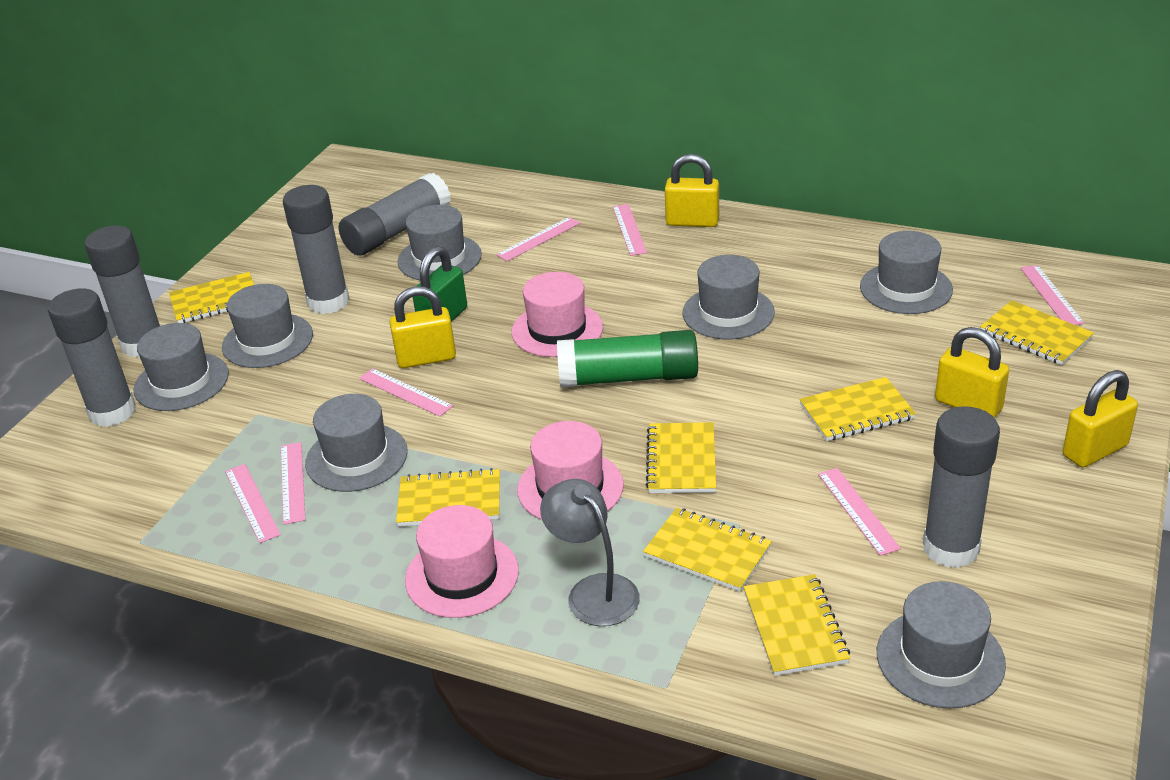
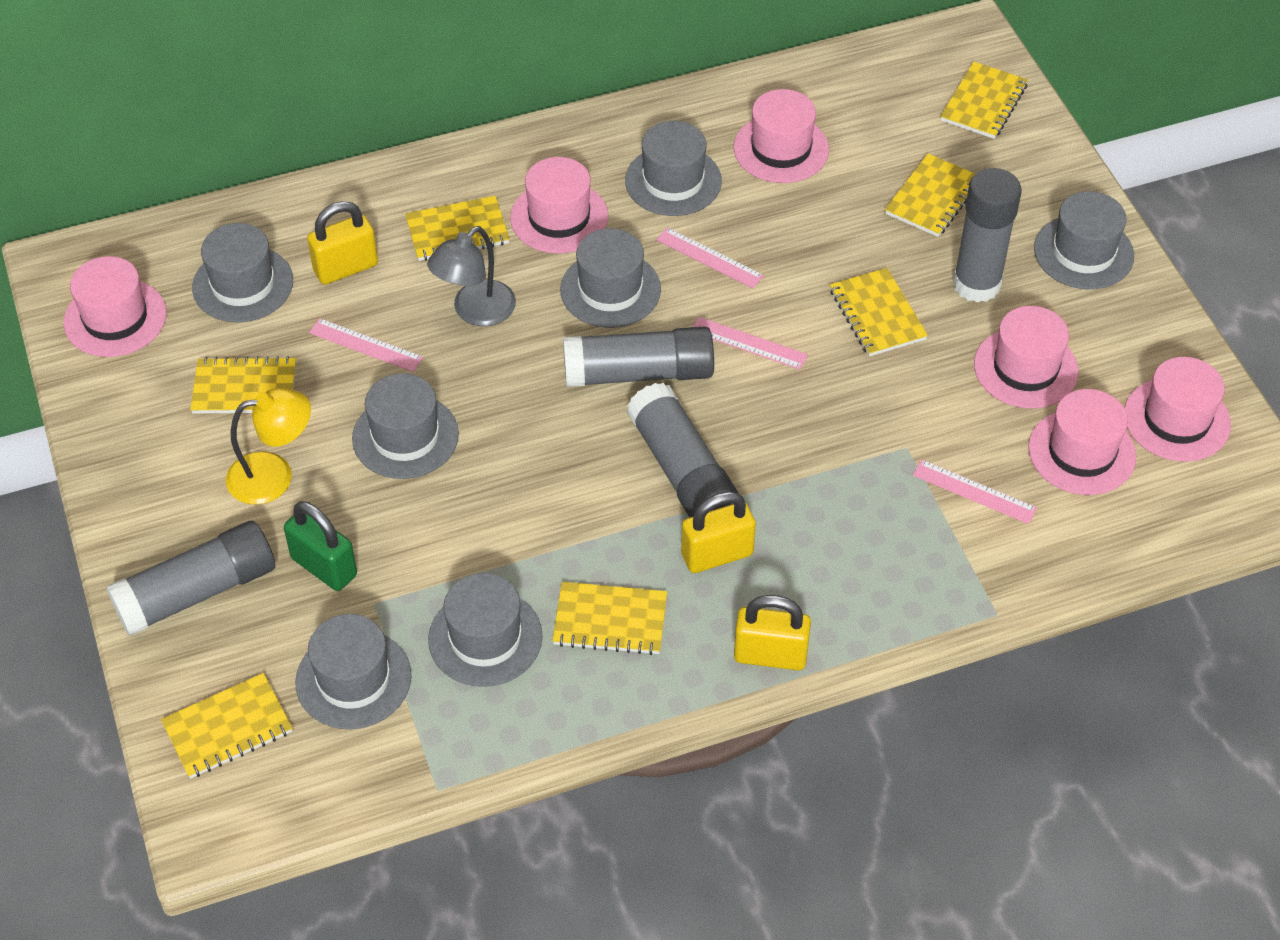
green glue stick: 1 -> 0
grey glue stick: 5 -> 4
pink hat: 3 -> 6
pink ruler: 7 -> 4
yellow lamp: 0 -> 1
yellow padlock: 4 -> 3

